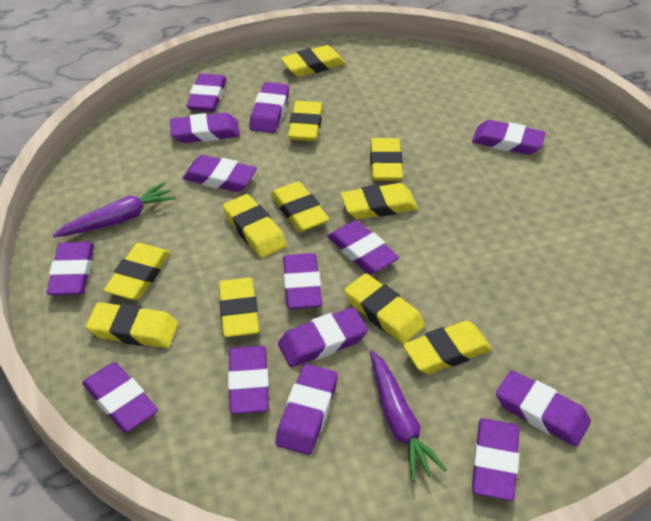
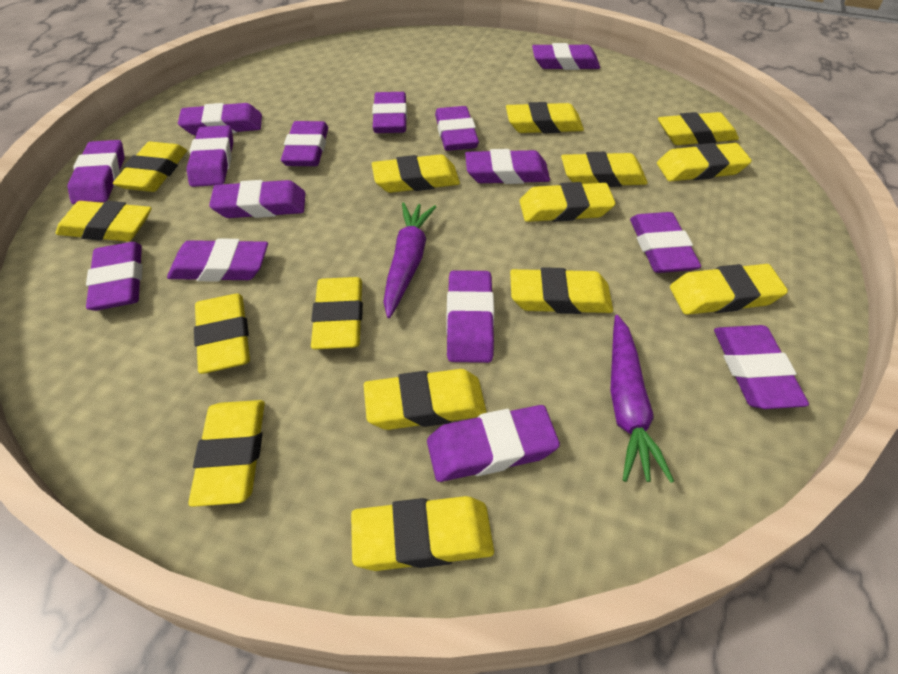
purple eraser: 14 -> 15
yellow eraser: 11 -> 15

